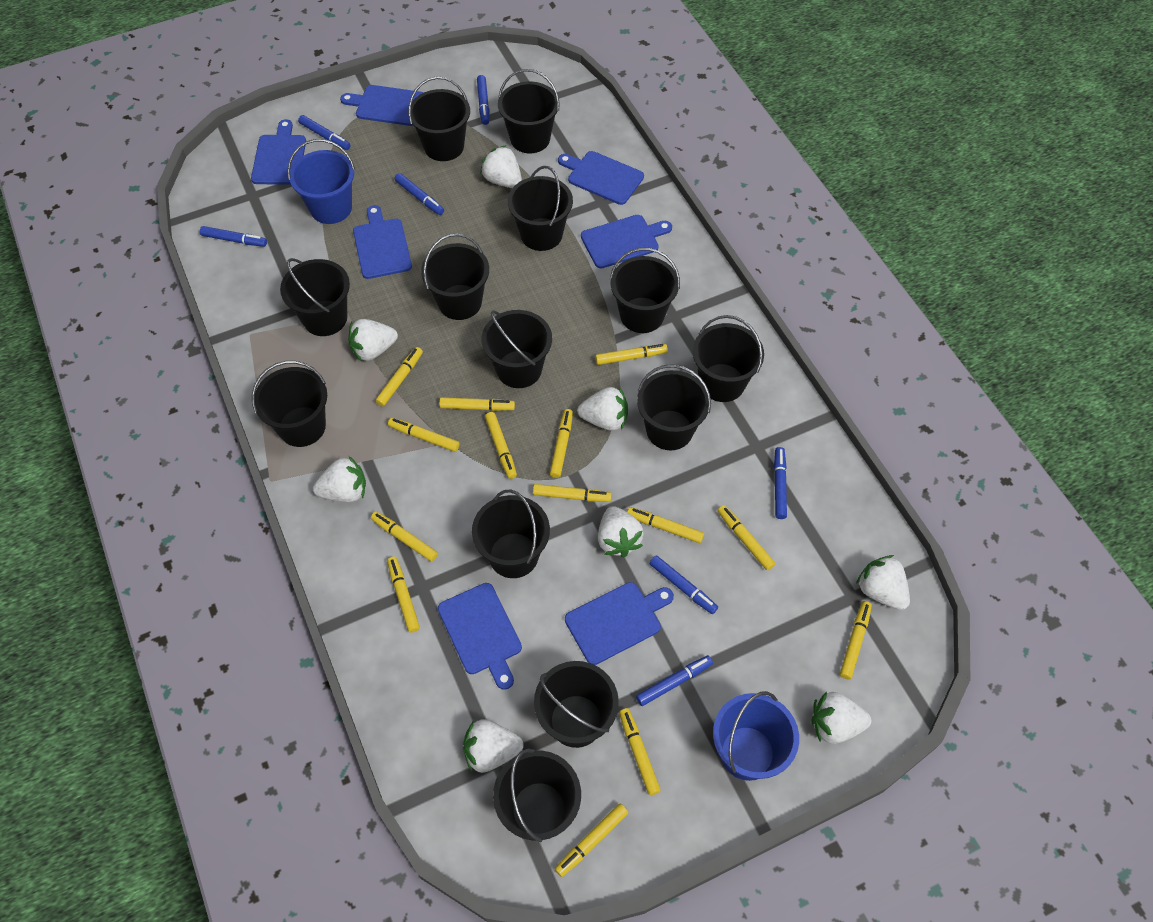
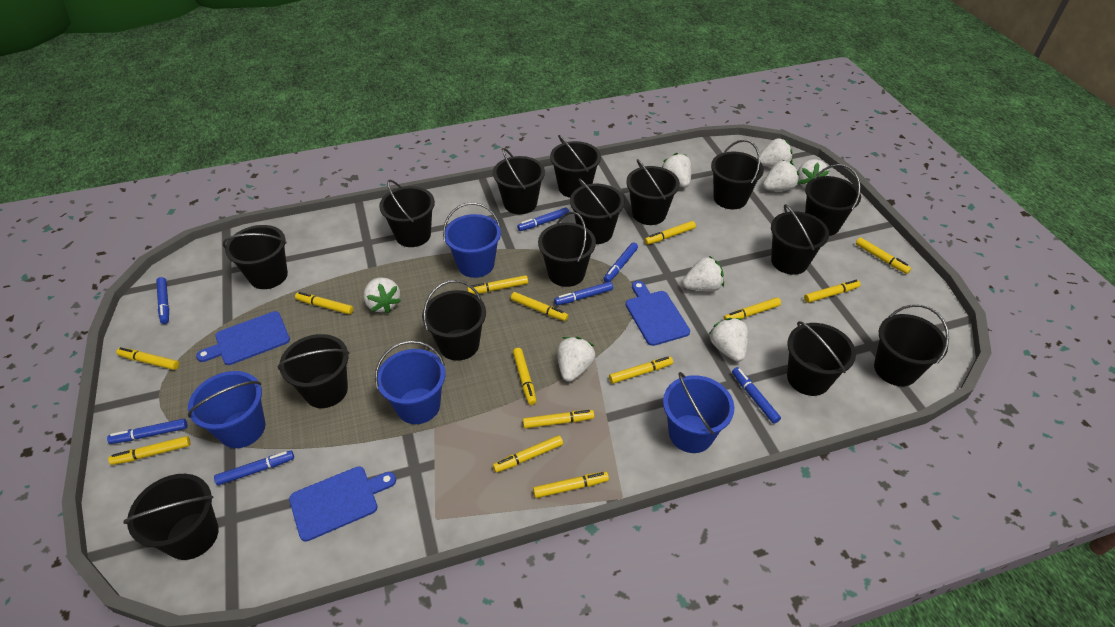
black bucket: 13 -> 15
blue bucket: 2 -> 4
blue cutting board: 7 -> 3

